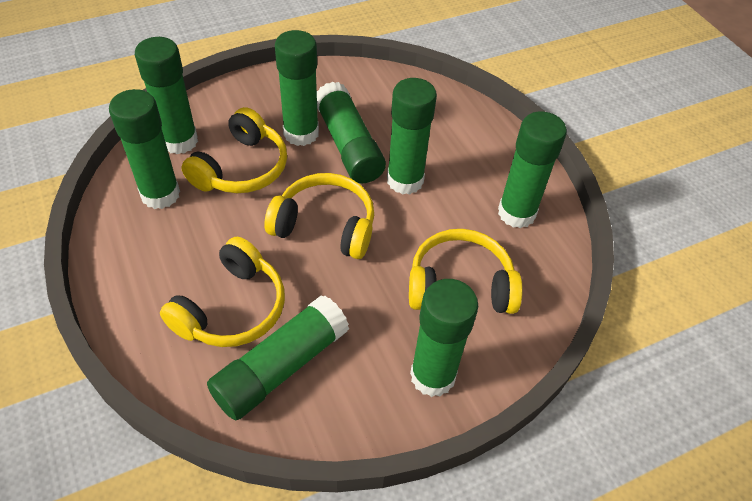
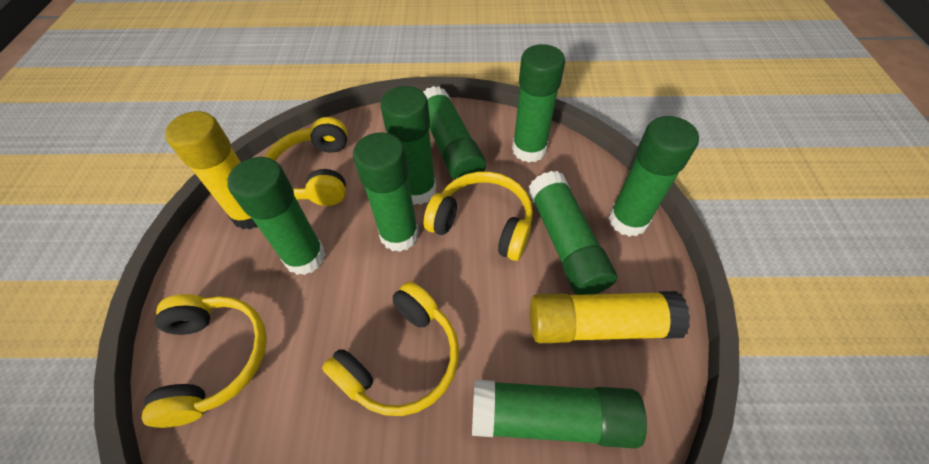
yellow glue stick: 0 -> 2

